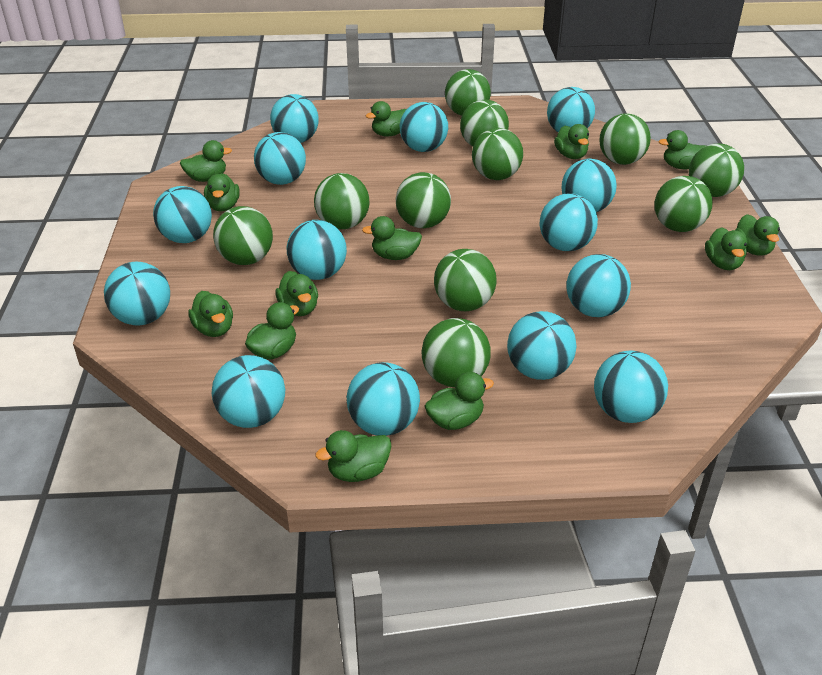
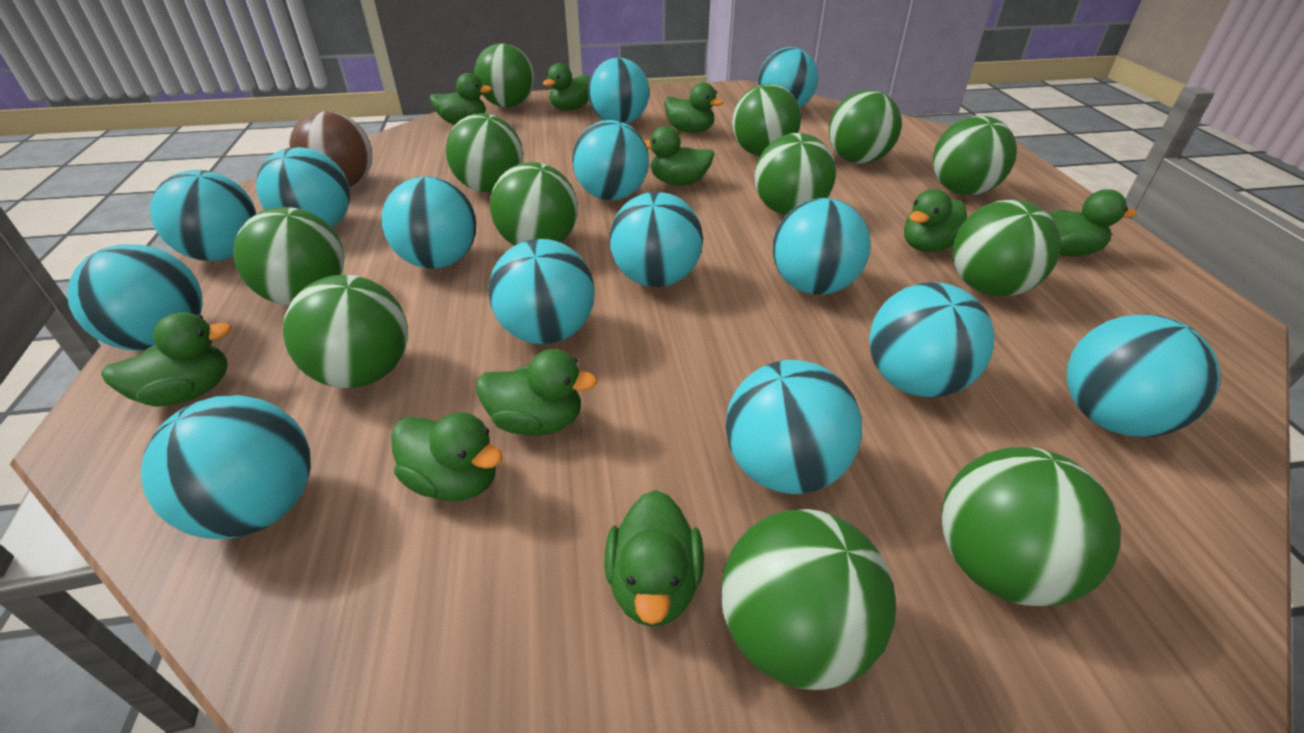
brown ball: 0 -> 1
green ball: 11 -> 12
green duck: 13 -> 10

